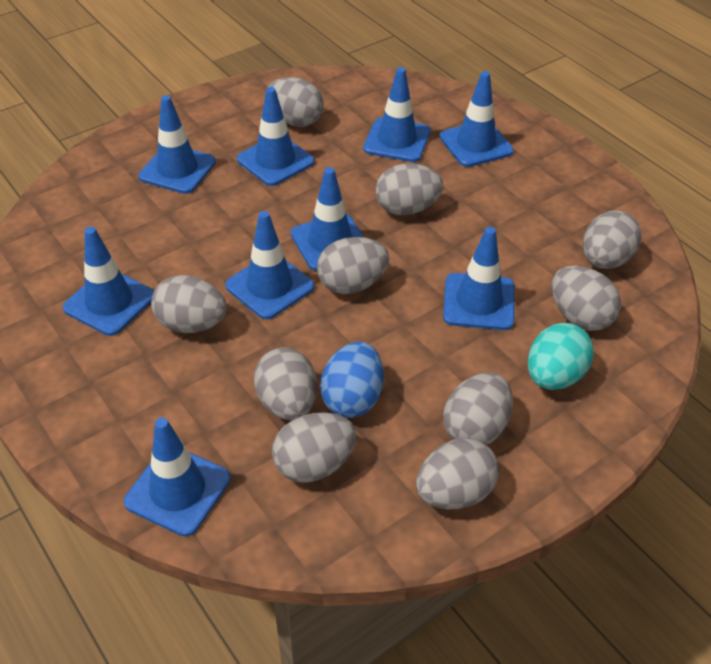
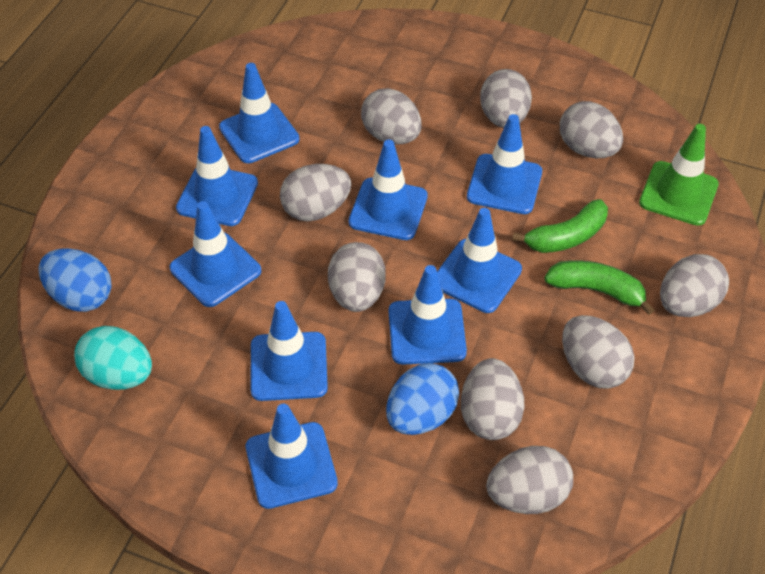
blue egg: 1 -> 2
green banana: 0 -> 2
green traffic cone: 0 -> 1
grey egg: 10 -> 9

